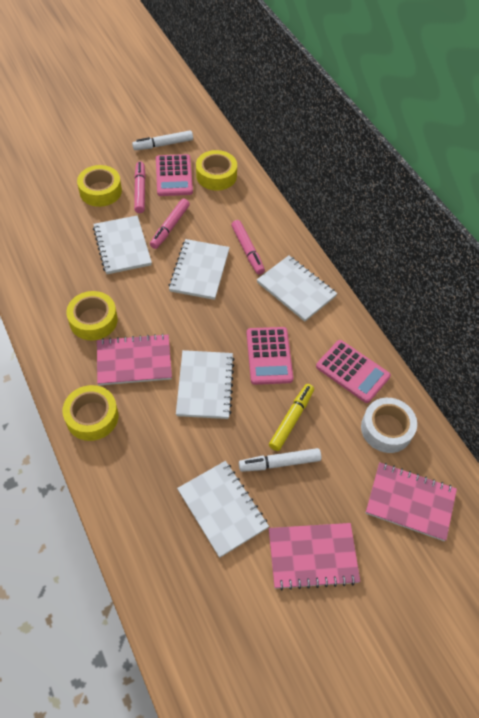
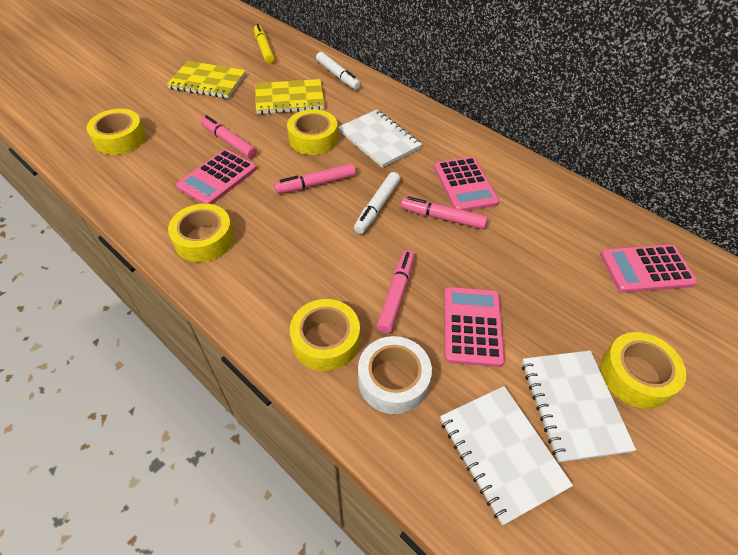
pink calculator: 3 -> 4
pink marker: 3 -> 4
pink notebook: 3 -> 0
white notebook: 5 -> 3
yellow notebook: 0 -> 2
yellow tape: 4 -> 5

